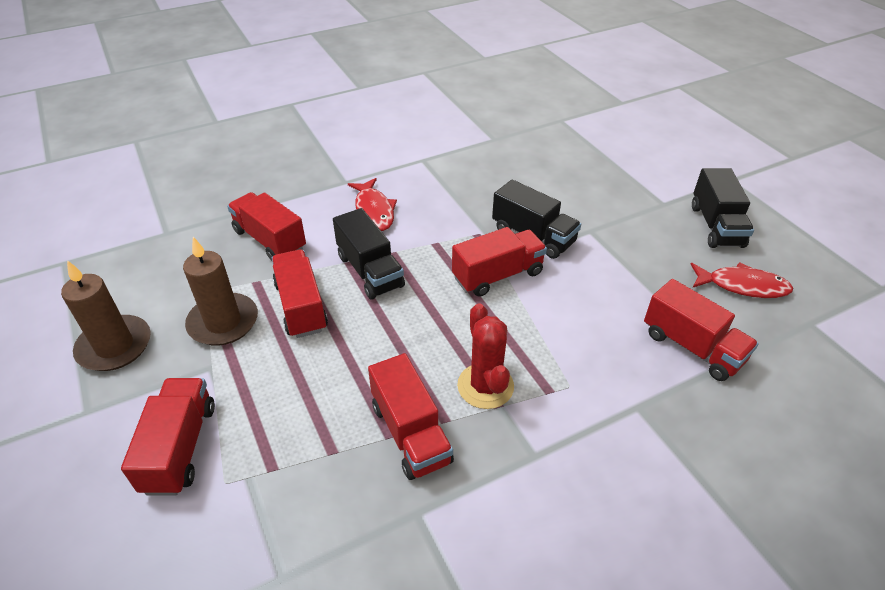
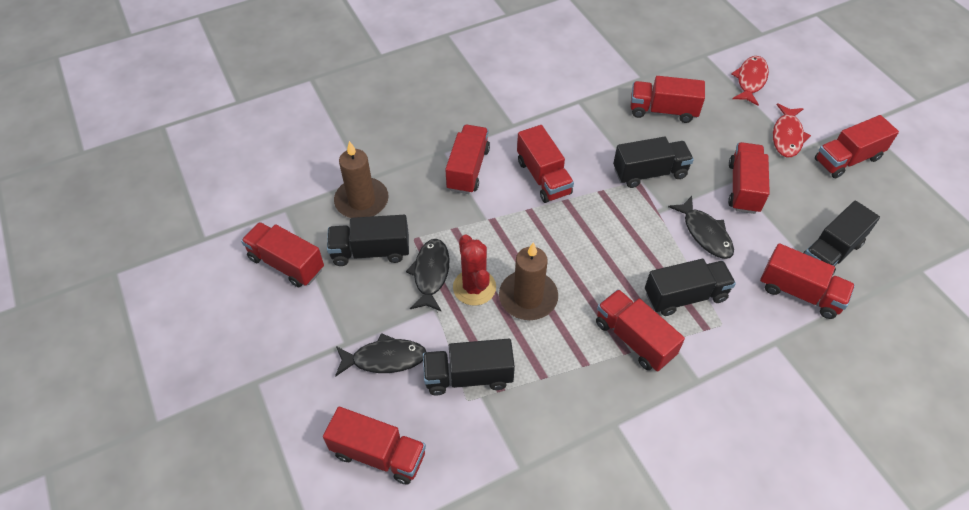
black fish: 0 -> 3
black truck: 3 -> 5
red truck: 6 -> 9

